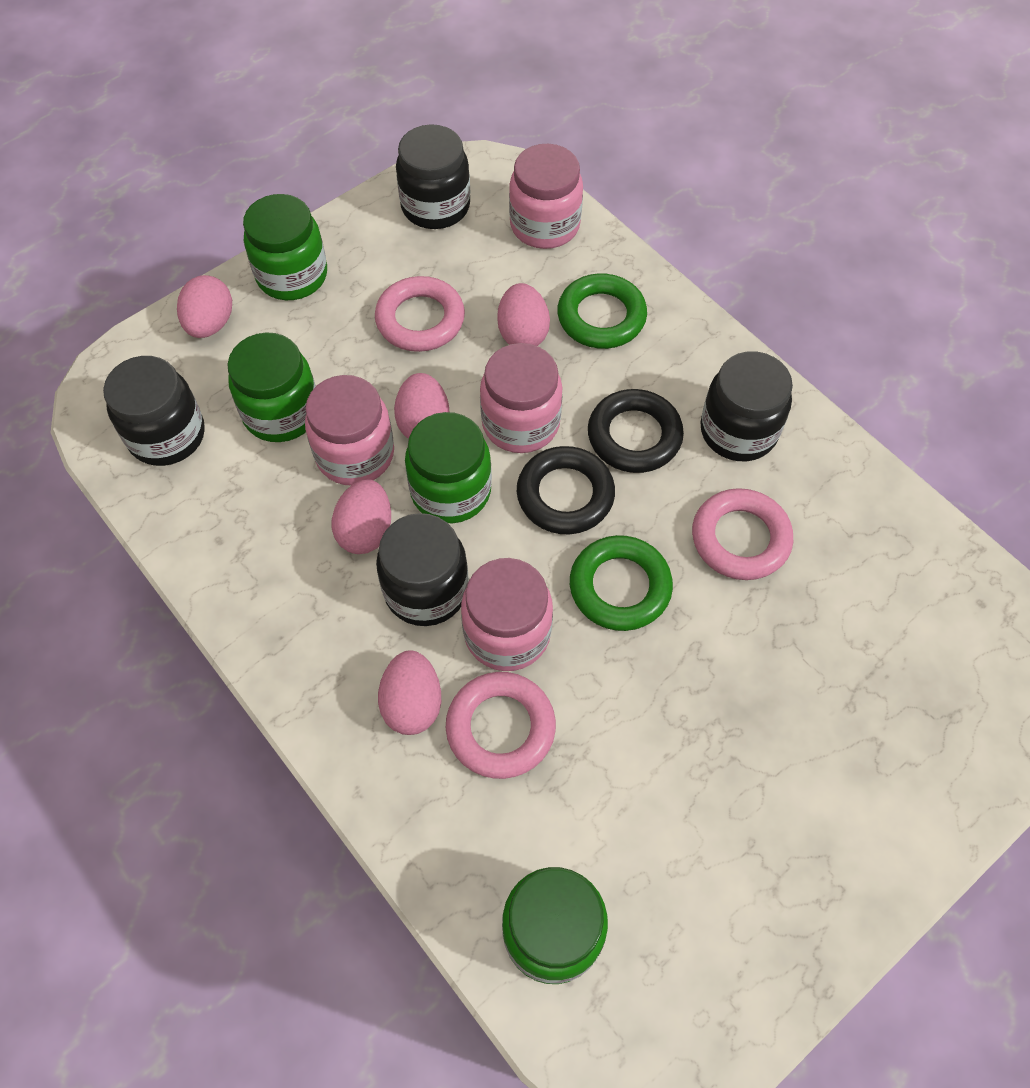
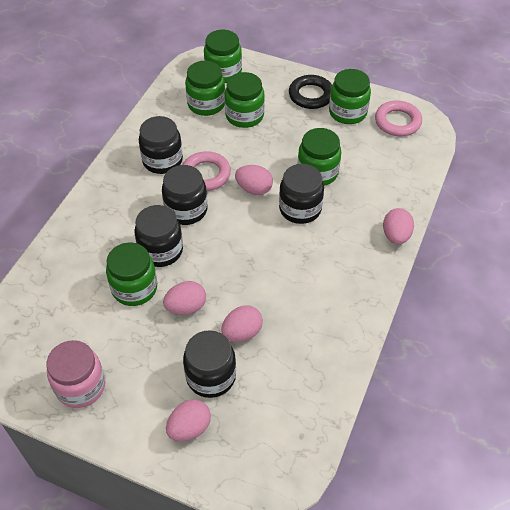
black jar: 4 -> 5
black ring: 2 -> 1
green jar: 4 -> 6
green ring: 2 -> 0
pink jar: 4 -> 1
pink ring: 3 -> 2

